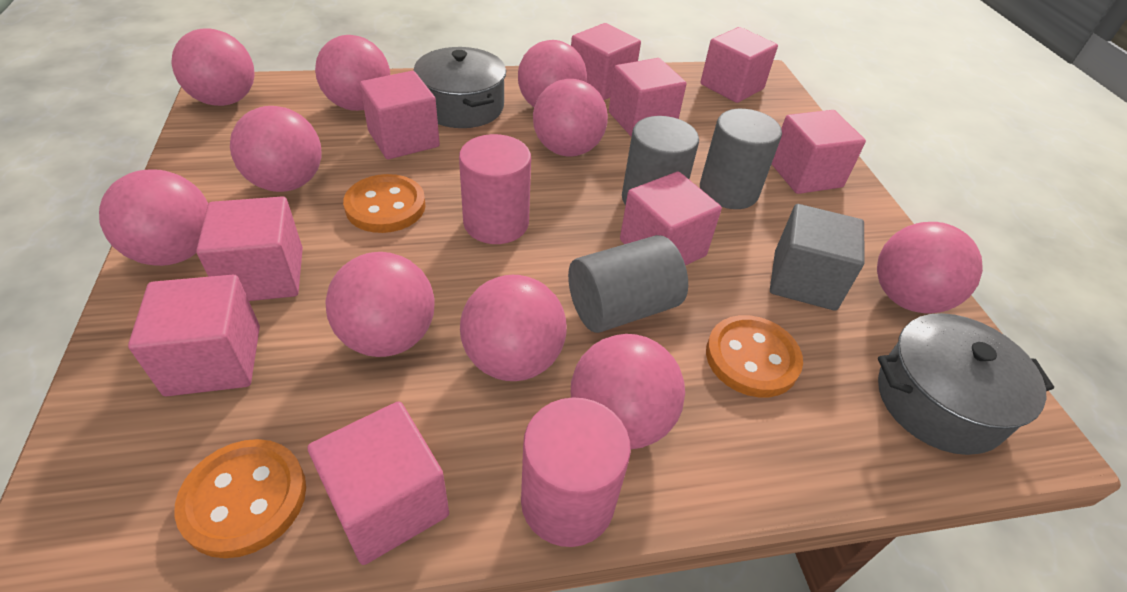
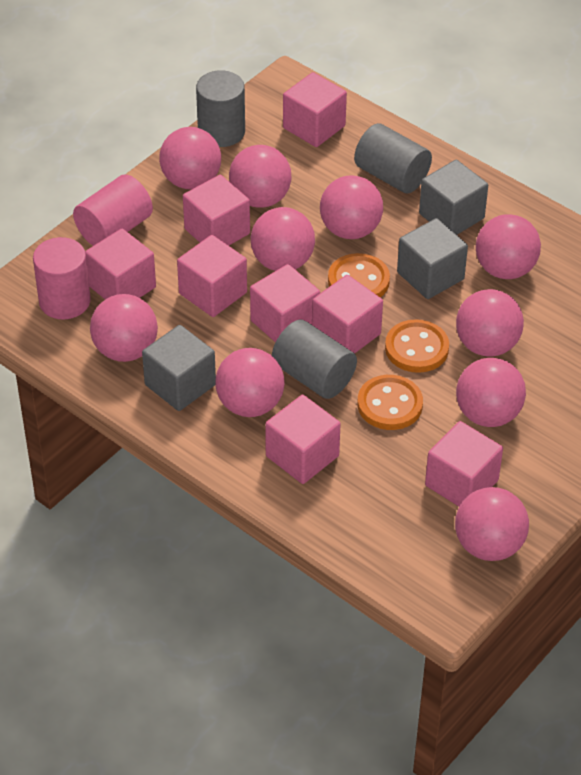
grey cube: 1 -> 3
grey pot: 2 -> 0
pink cube: 9 -> 8

